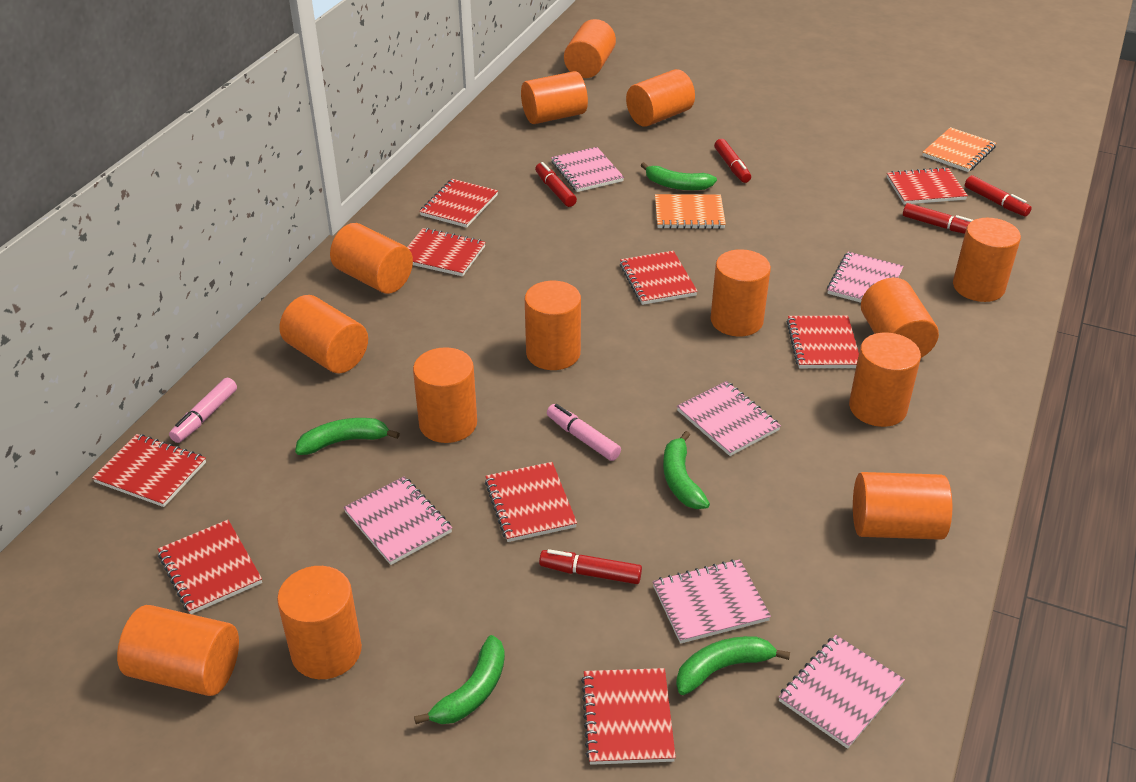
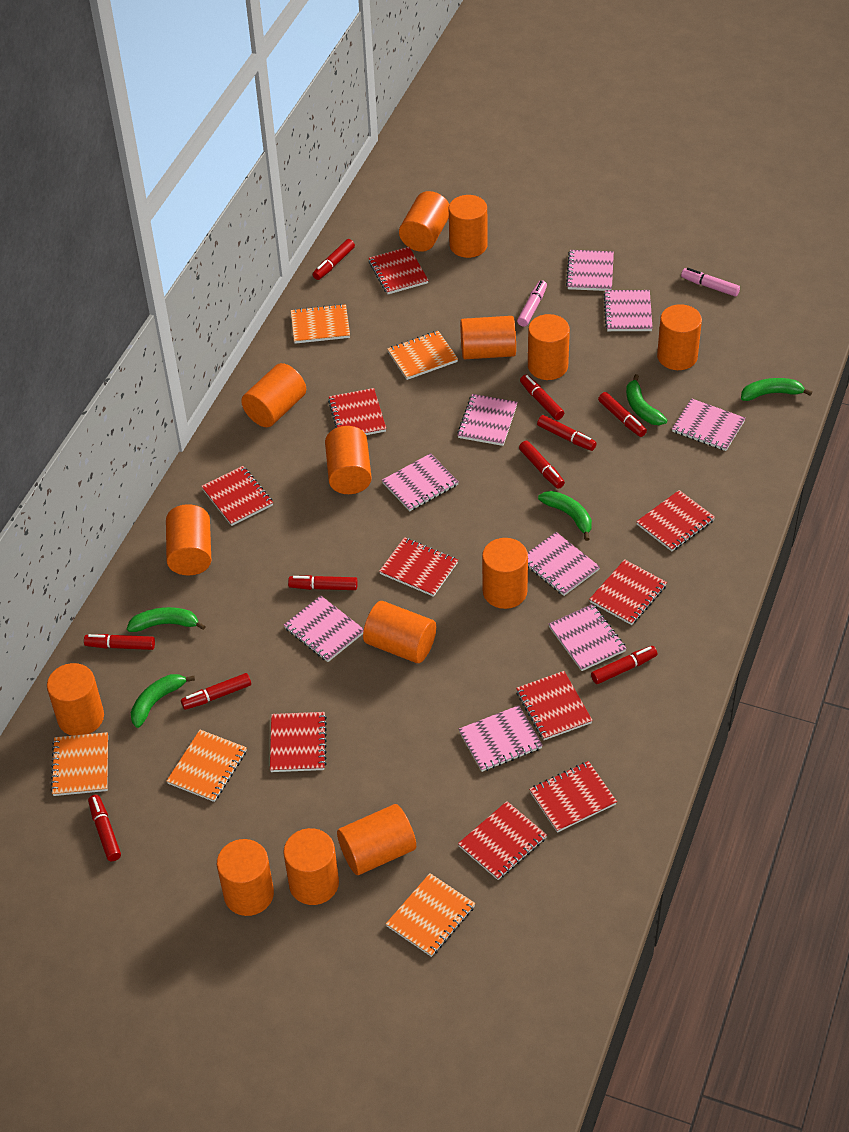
orange notebook: 2 -> 5
pink notebook: 6 -> 9
red marker: 5 -> 10
red notebook: 9 -> 10

